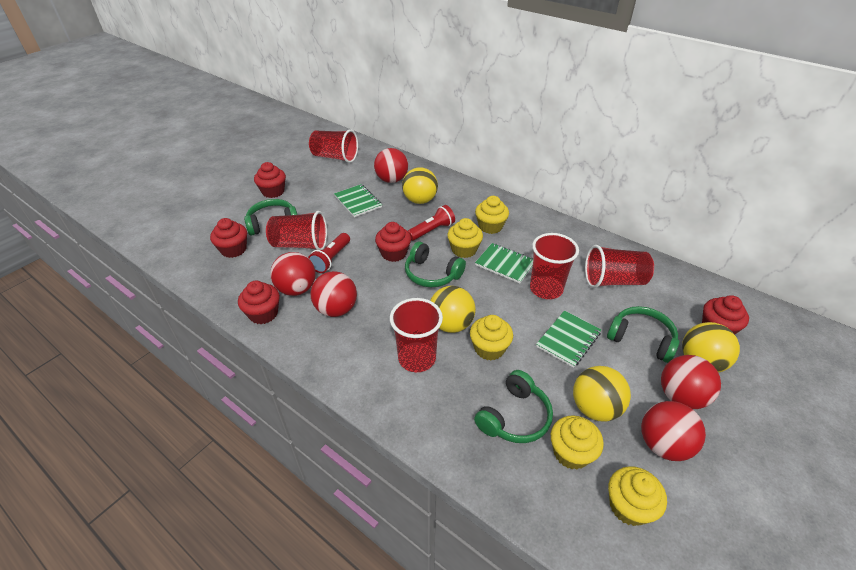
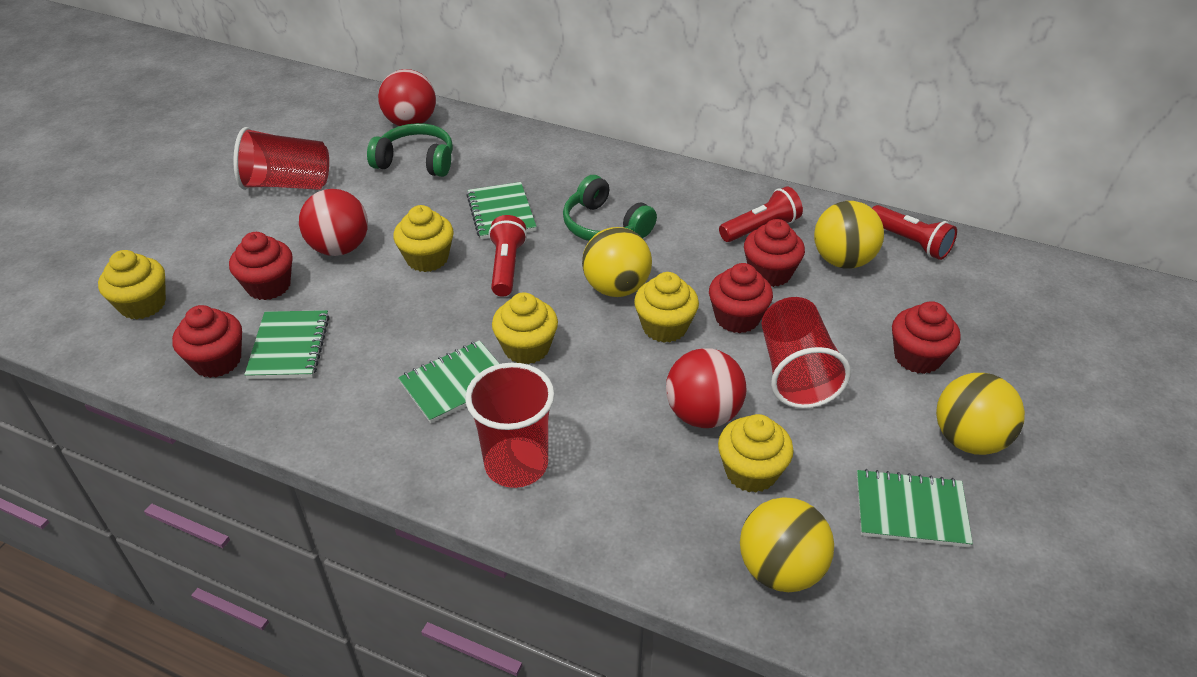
green headphones: 4 -> 2
green notebook: 3 -> 4
red ball: 5 -> 3
red cup: 5 -> 3
red flashlight: 2 -> 3

